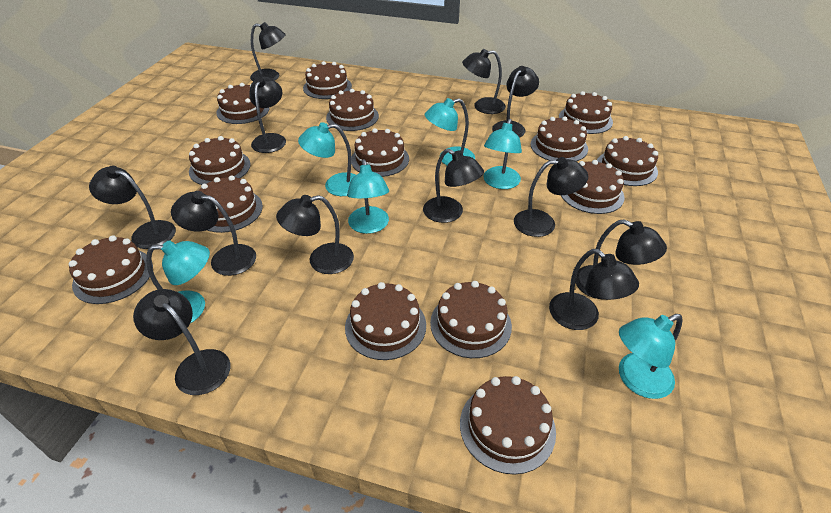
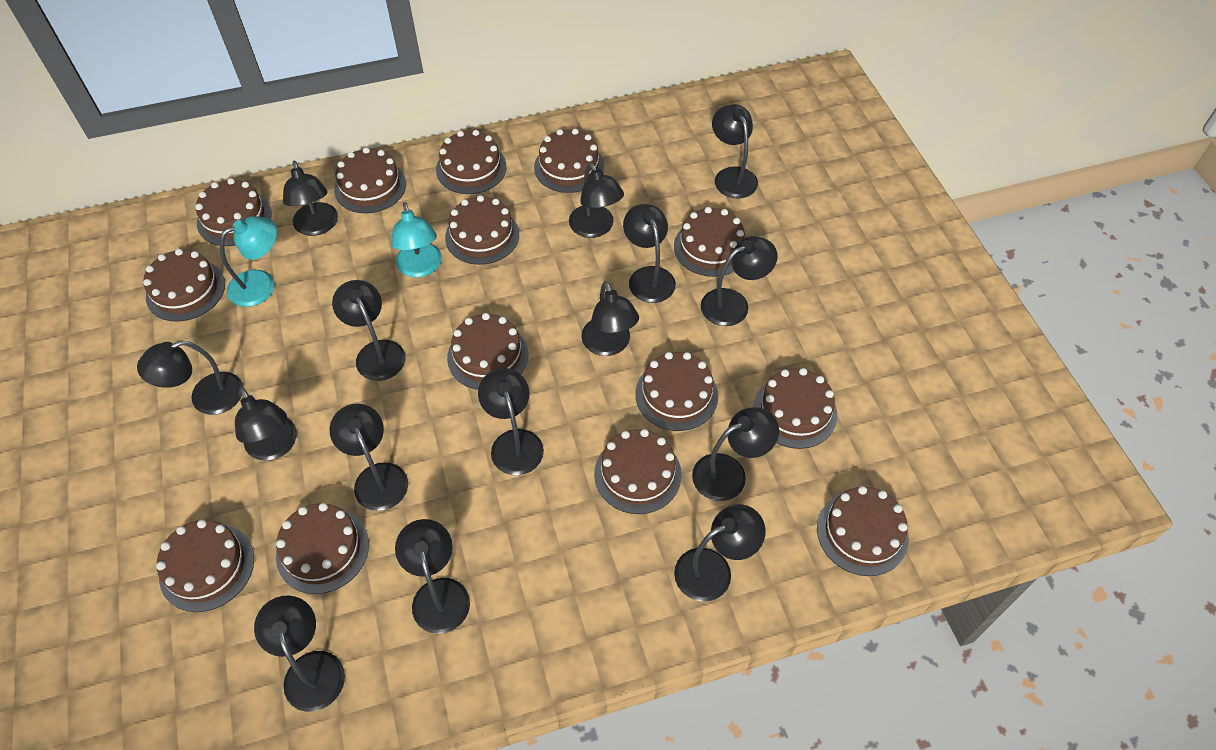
black lamp: 12 -> 15
turquoise lamp: 6 -> 2

